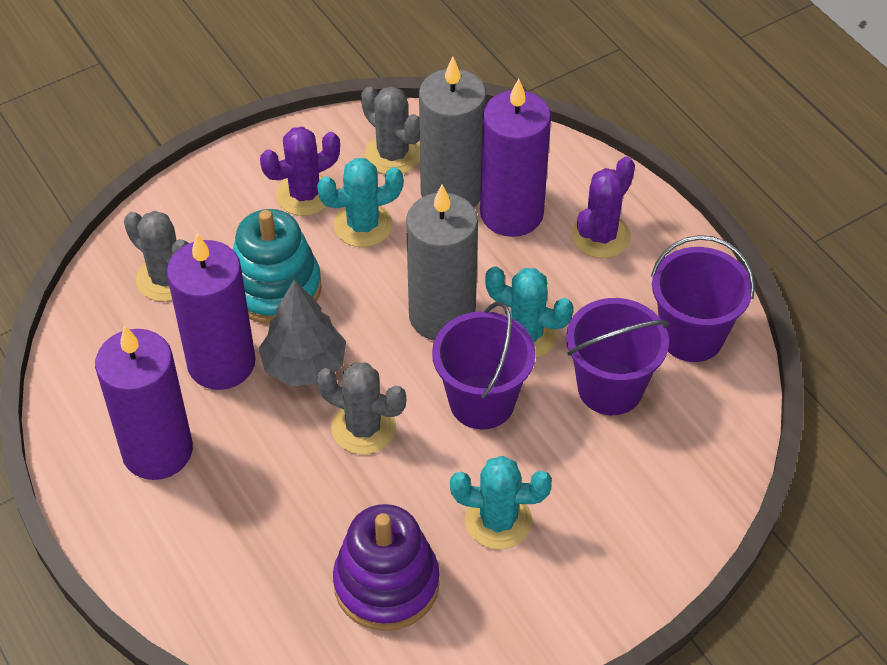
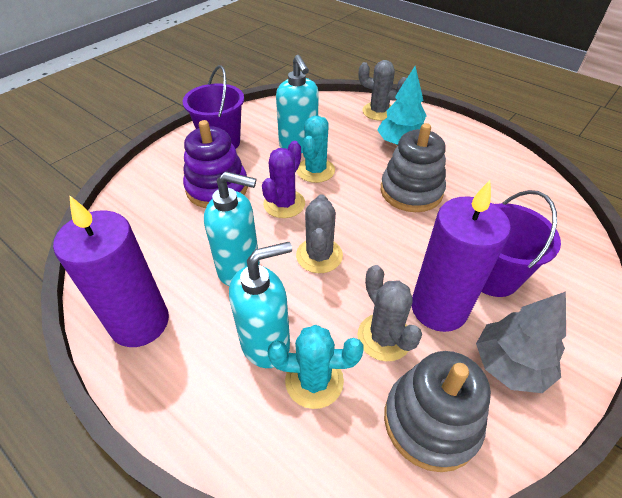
grey candle: 2 -> 0
grey stacking toy: 0 -> 2
purple bucket: 3 -> 2
purple cactus: 2 -> 1
purple candle: 3 -> 2
turquoise cactus: 3 -> 2
turquoise soap dispenser: 0 -> 3
turquoise stacking toy: 1 -> 0
turquoise tree: 0 -> 1

